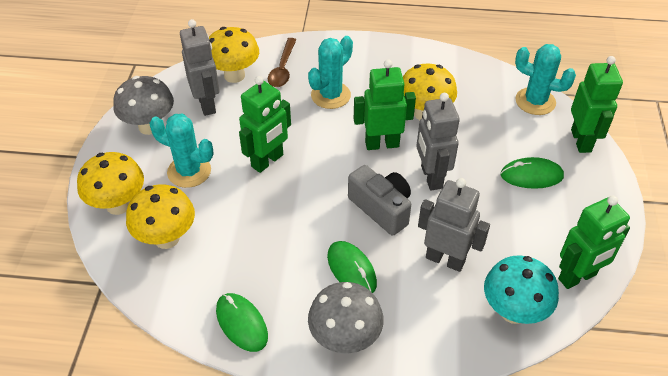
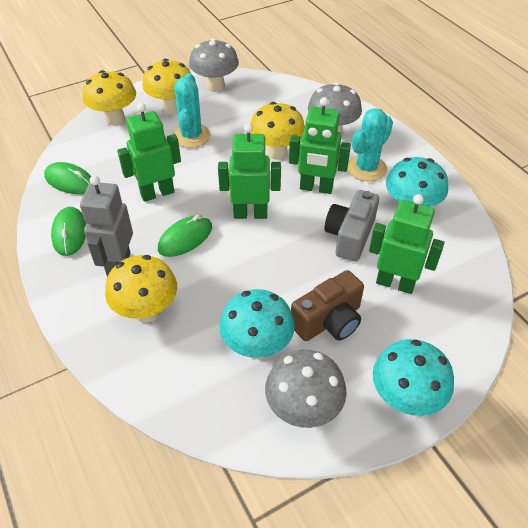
brown camera: 0 -> 1
brown spoon: 1 -> 0
grey mushroom: 2 -> 3
grey robot: 3 -> 1
turquoise cactus: 3 -> 2
turquoise mushroom: 1 -> 3

